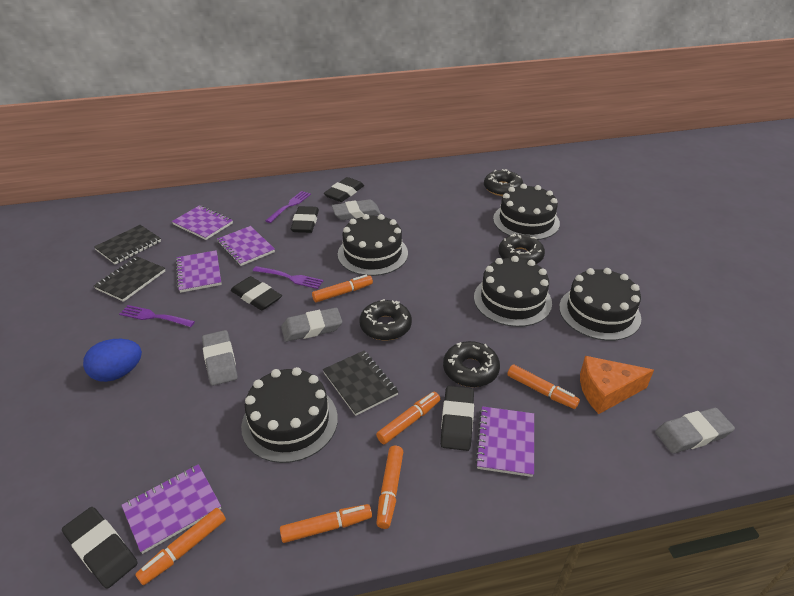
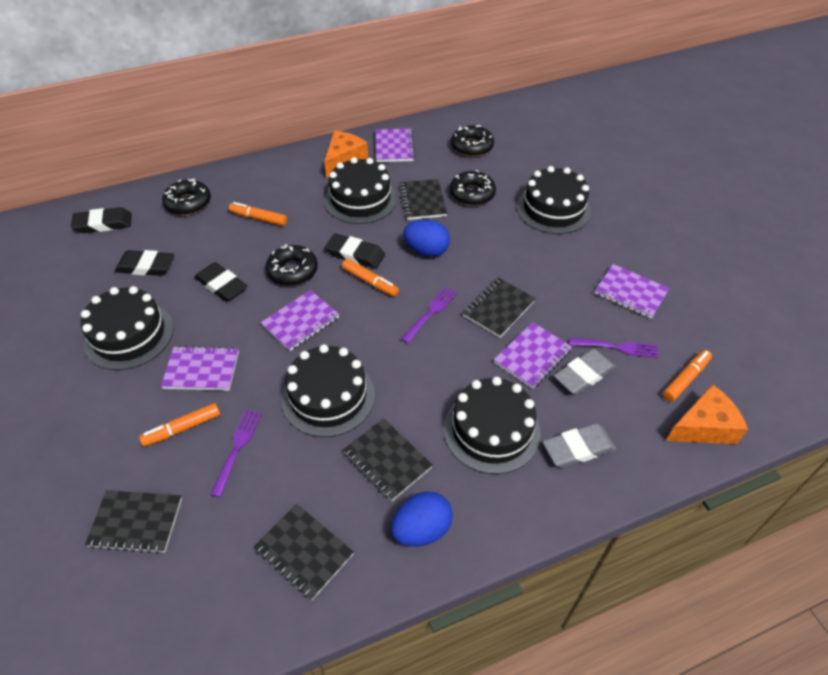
black eraser: 5 -> 4
black notebook: 3 -> 5
blue egg: 1 -> 2
grey eraser: 4 -> 2
orange cheese: 1 -> 2
orange marker: 6 -> 4

